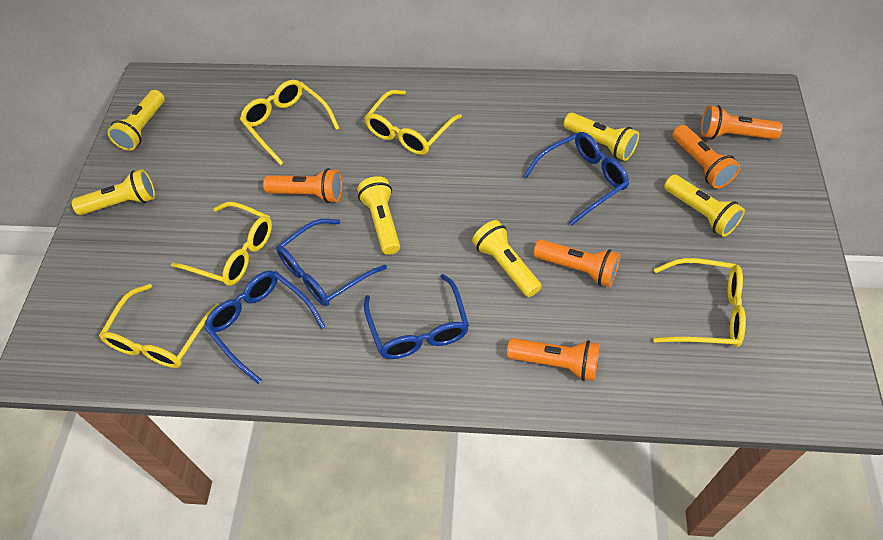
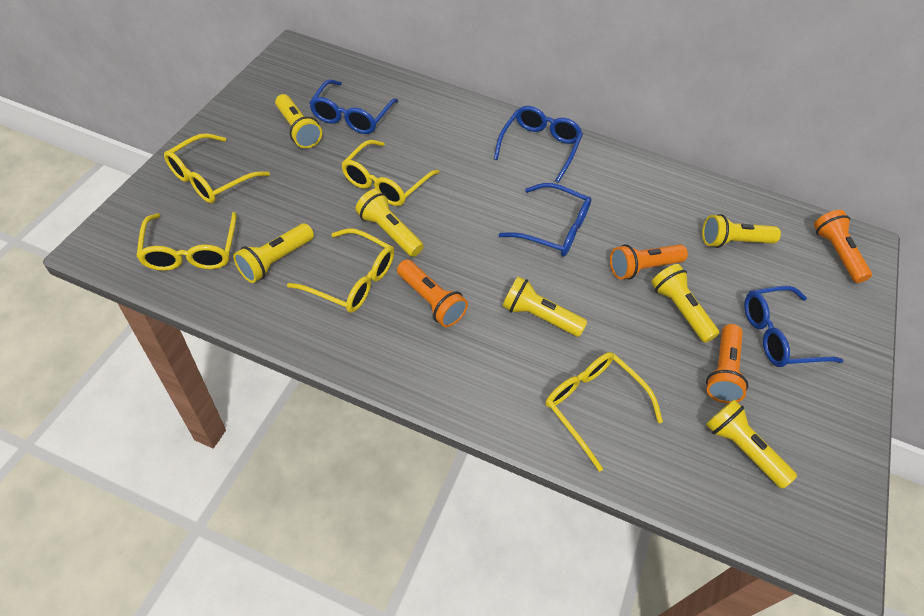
orange flashlight: 5 -> 4
yellow flashlight: 6 -> 7

